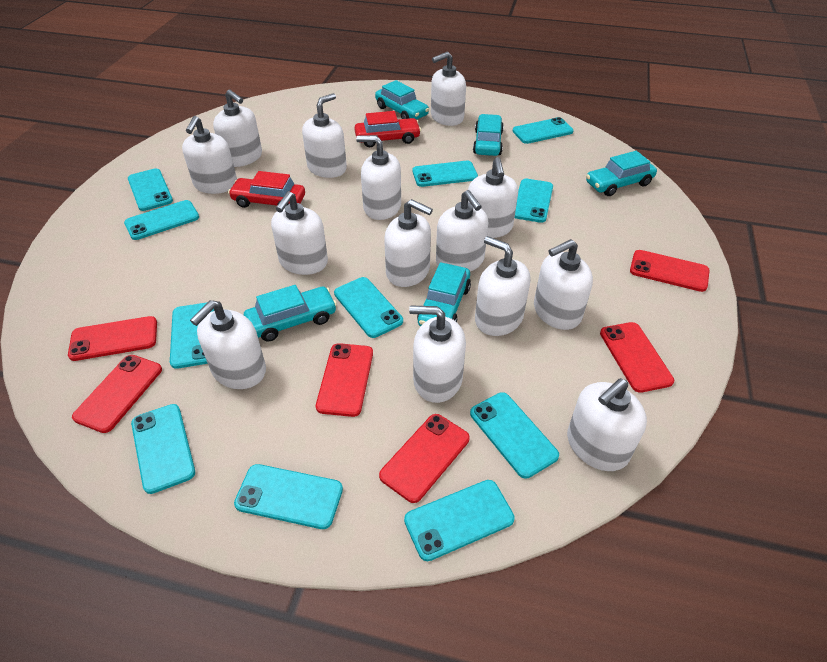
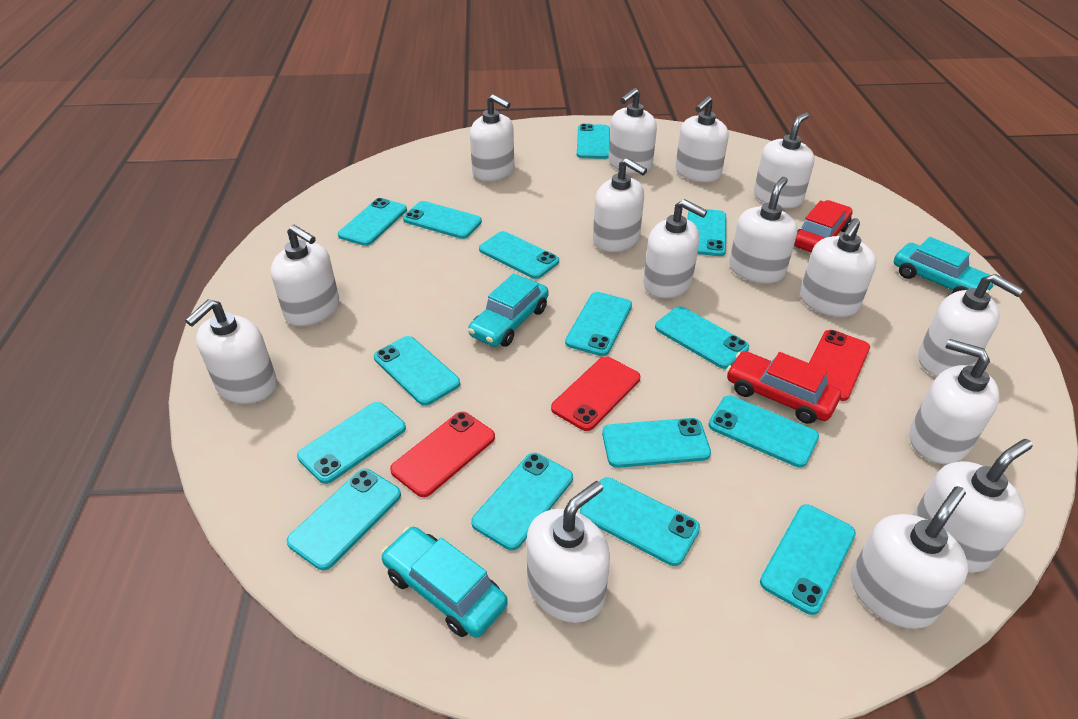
red phone: 6 -> 3
turquoise car: 5 -> 3
turquoise phone: 11 -> 15
white soap dispenser: 14 -> 15

